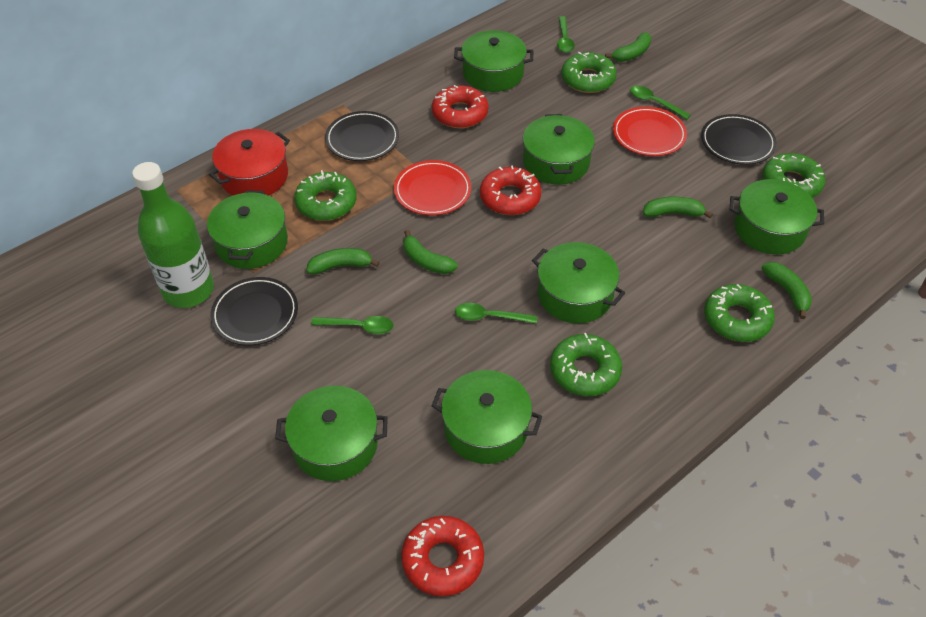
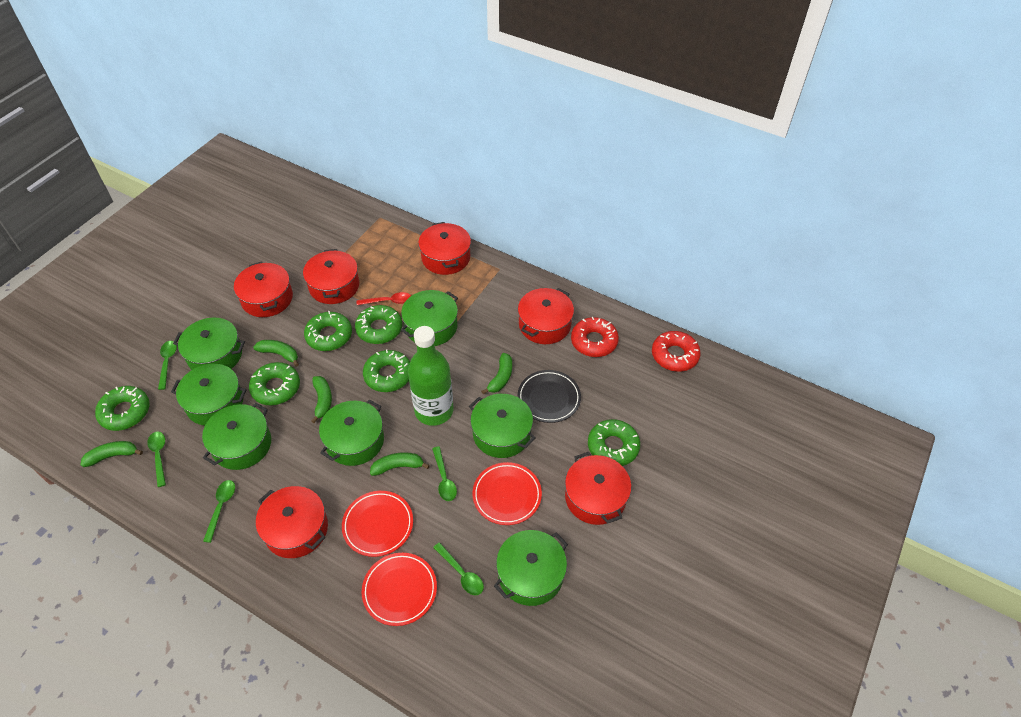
black plate: 3 -> 1
green donut: 5 -> 6
green spoon: 4 -> 5
red donut: 3 -> 2
red plate: 2 -> 3
red pot: 1 -> 6
red spoon: 0 -> 1

